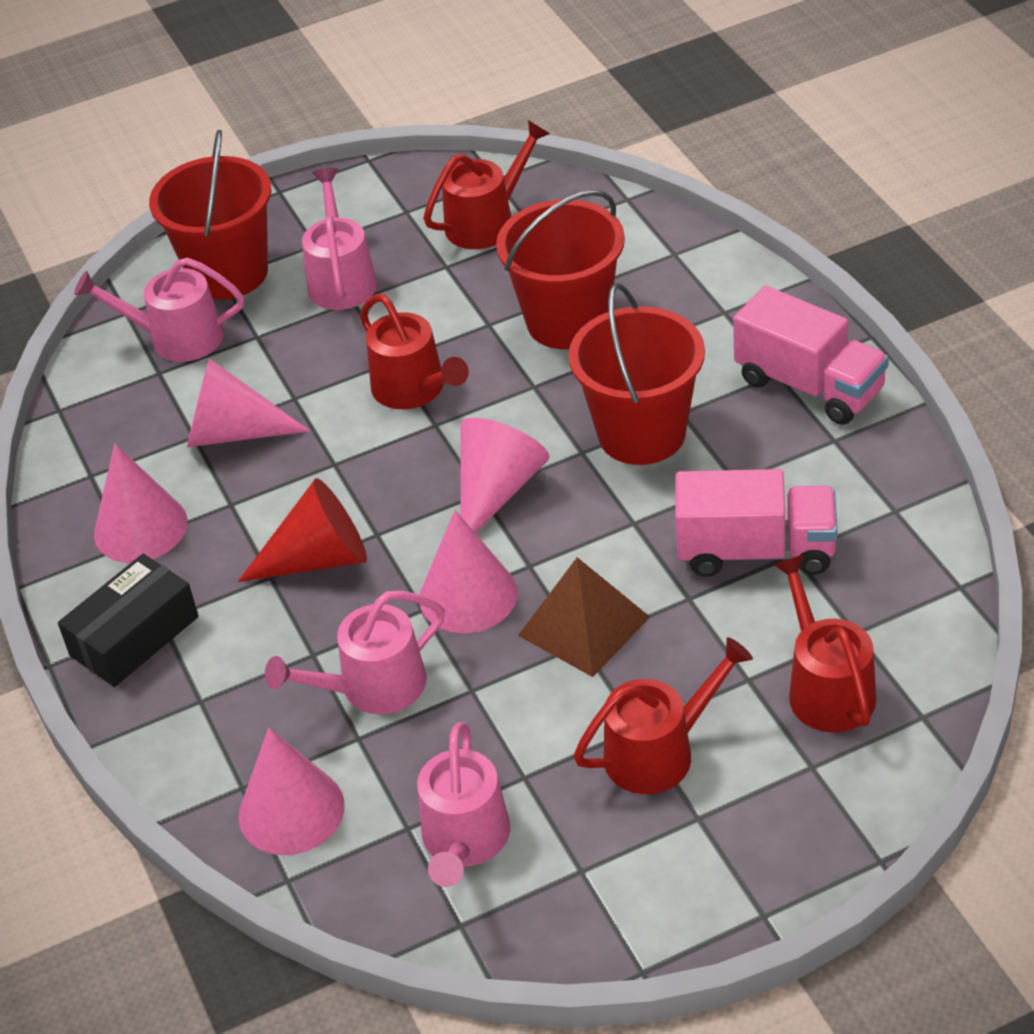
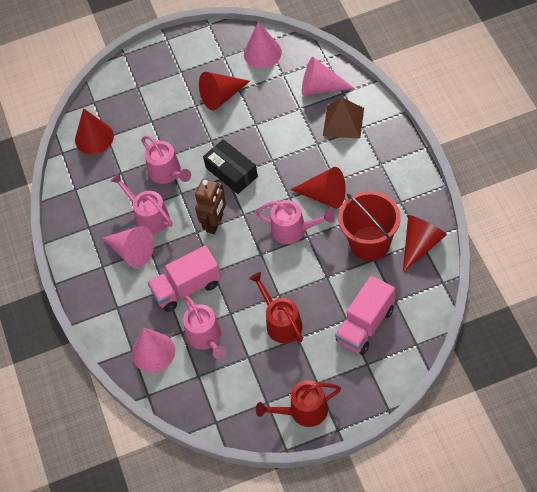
brown robot: 0 -> 1
pink cone: 5 -> 4
red bucket: 3 -> 1
red cone: 1 -> 4
red watering can: 4 -> 2

